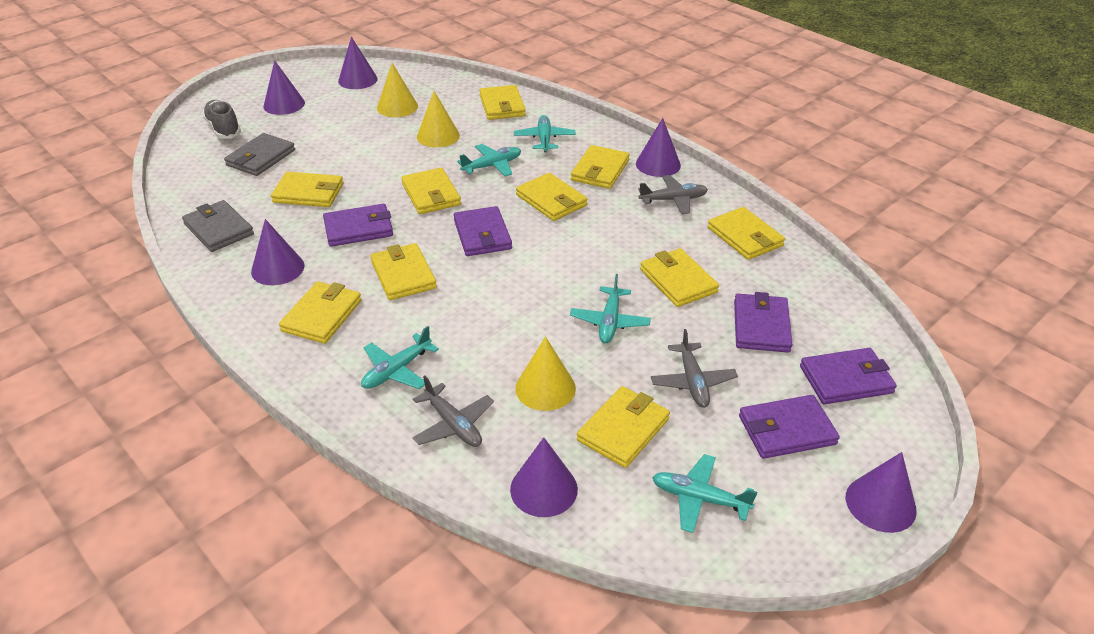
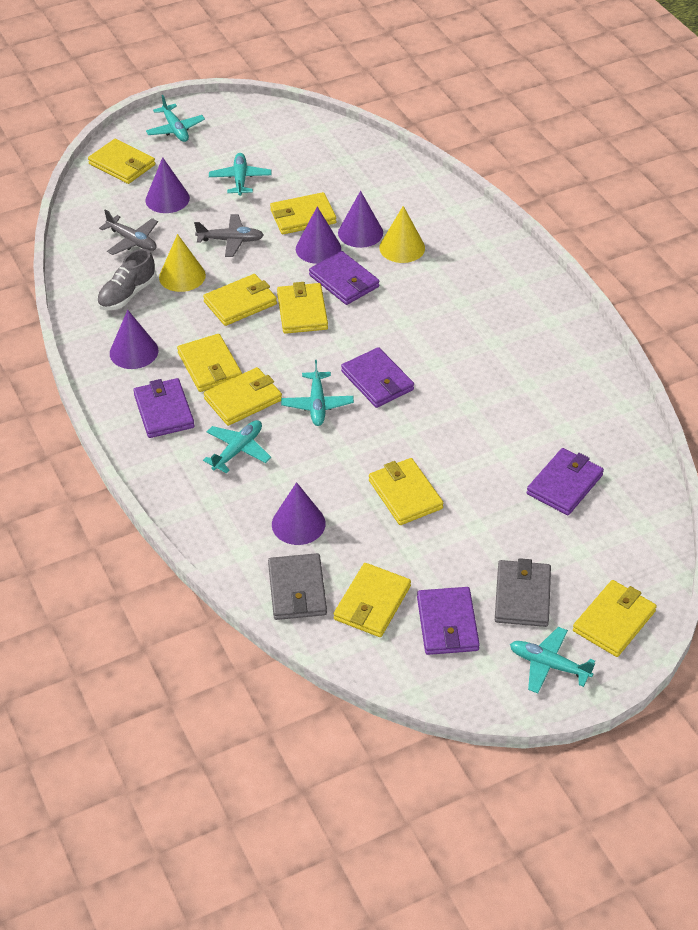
grey plane: 3 -> 2
purple cone: 6 -> 5
yellow cone: 3 -> 2
yellow wallet: 10 -> 9

